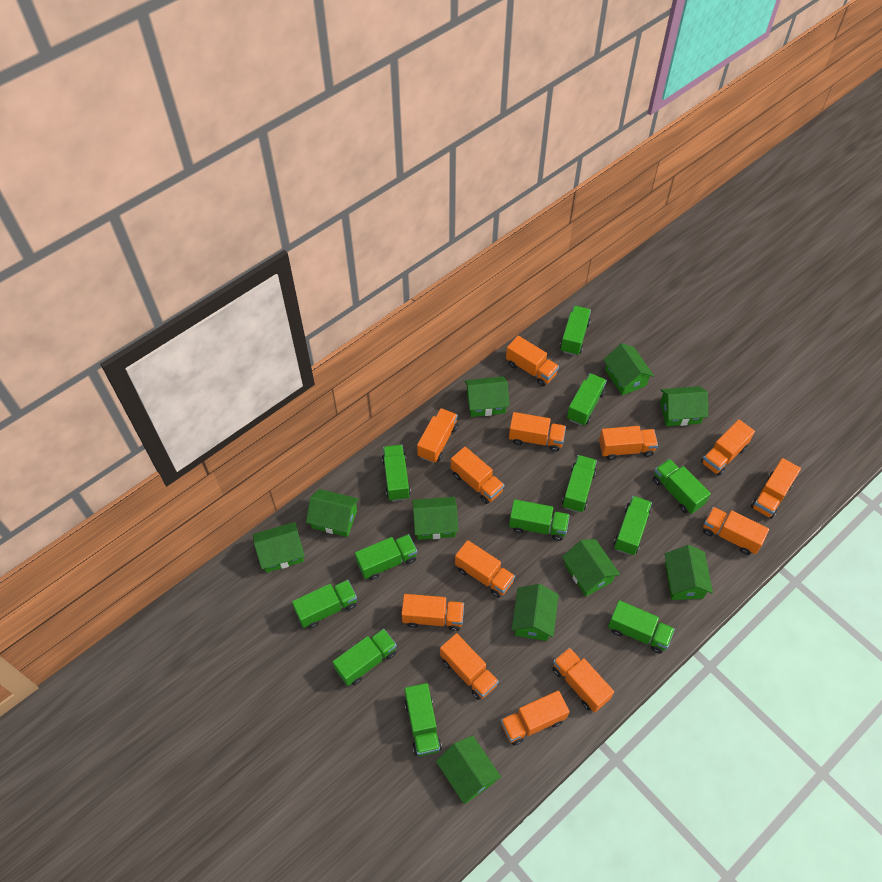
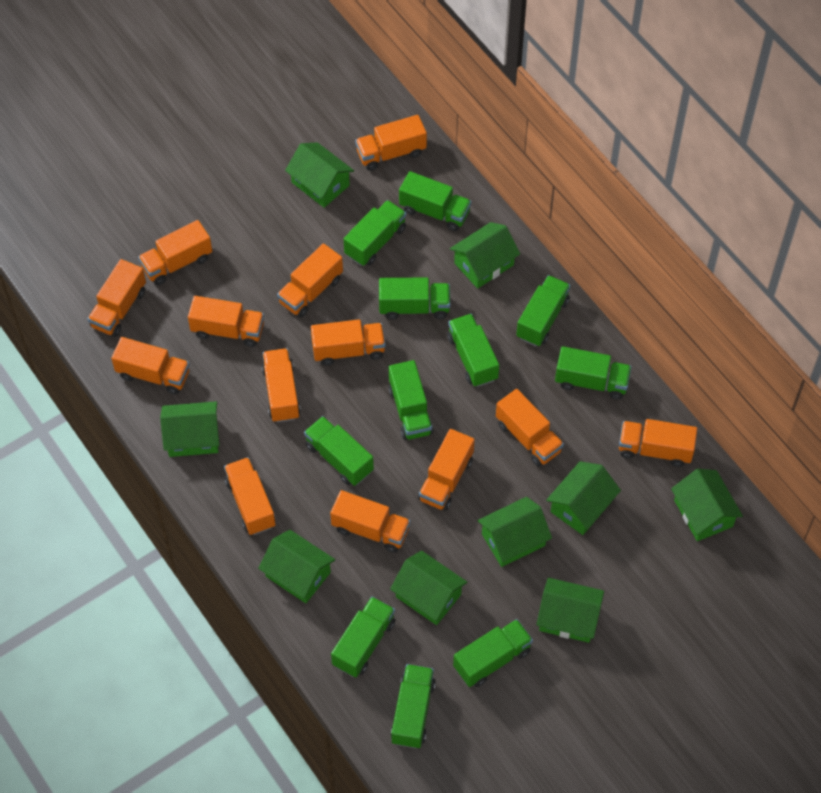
green house: 10 -> 9
green truck: 12 -> 11

